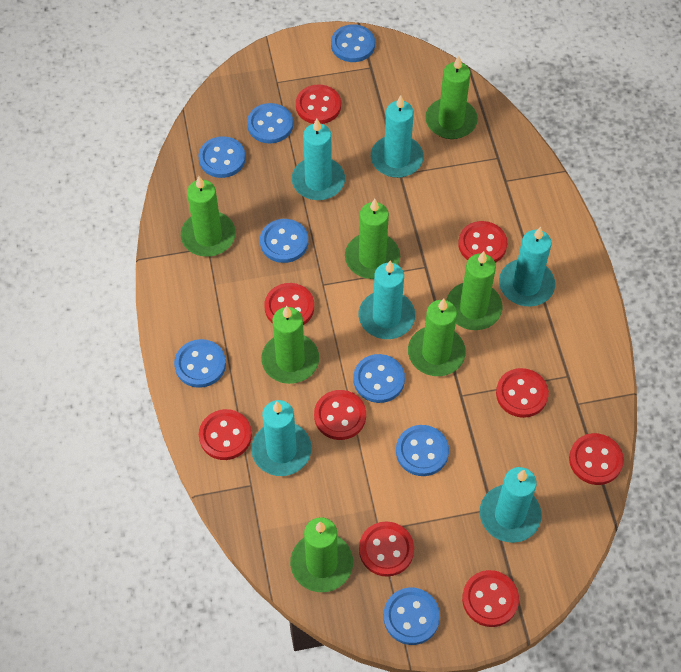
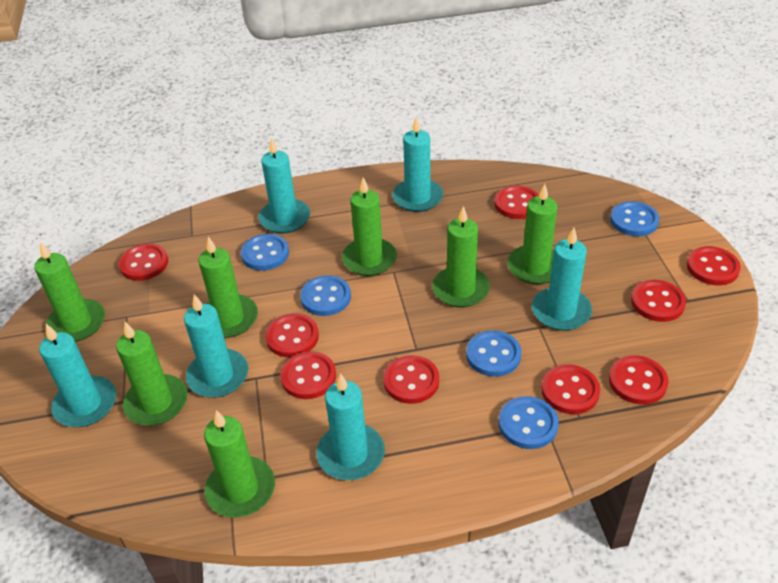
blue button: 8 -> 5

